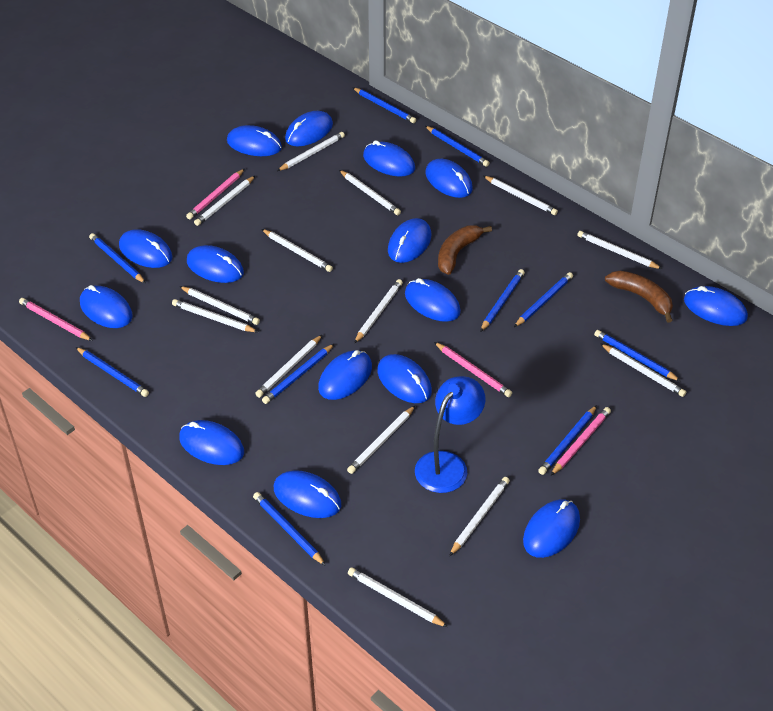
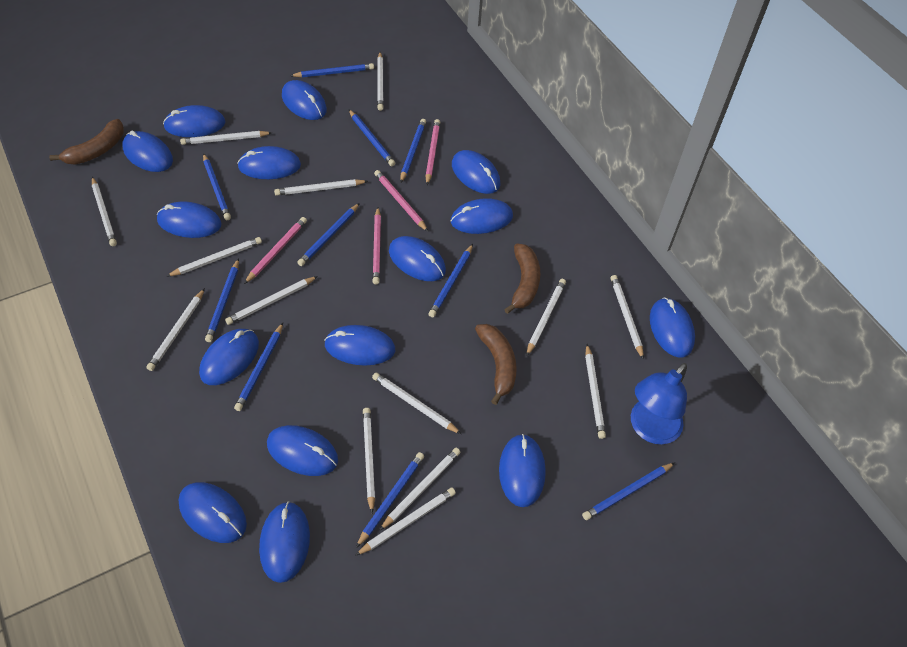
brown banana: 2 -> 3

